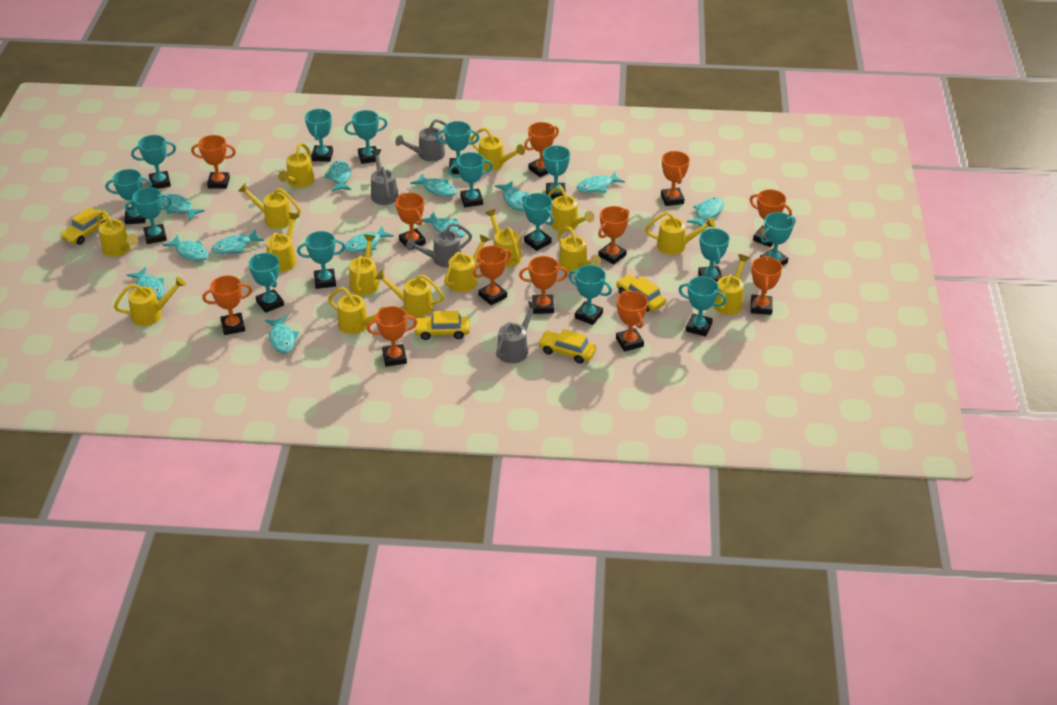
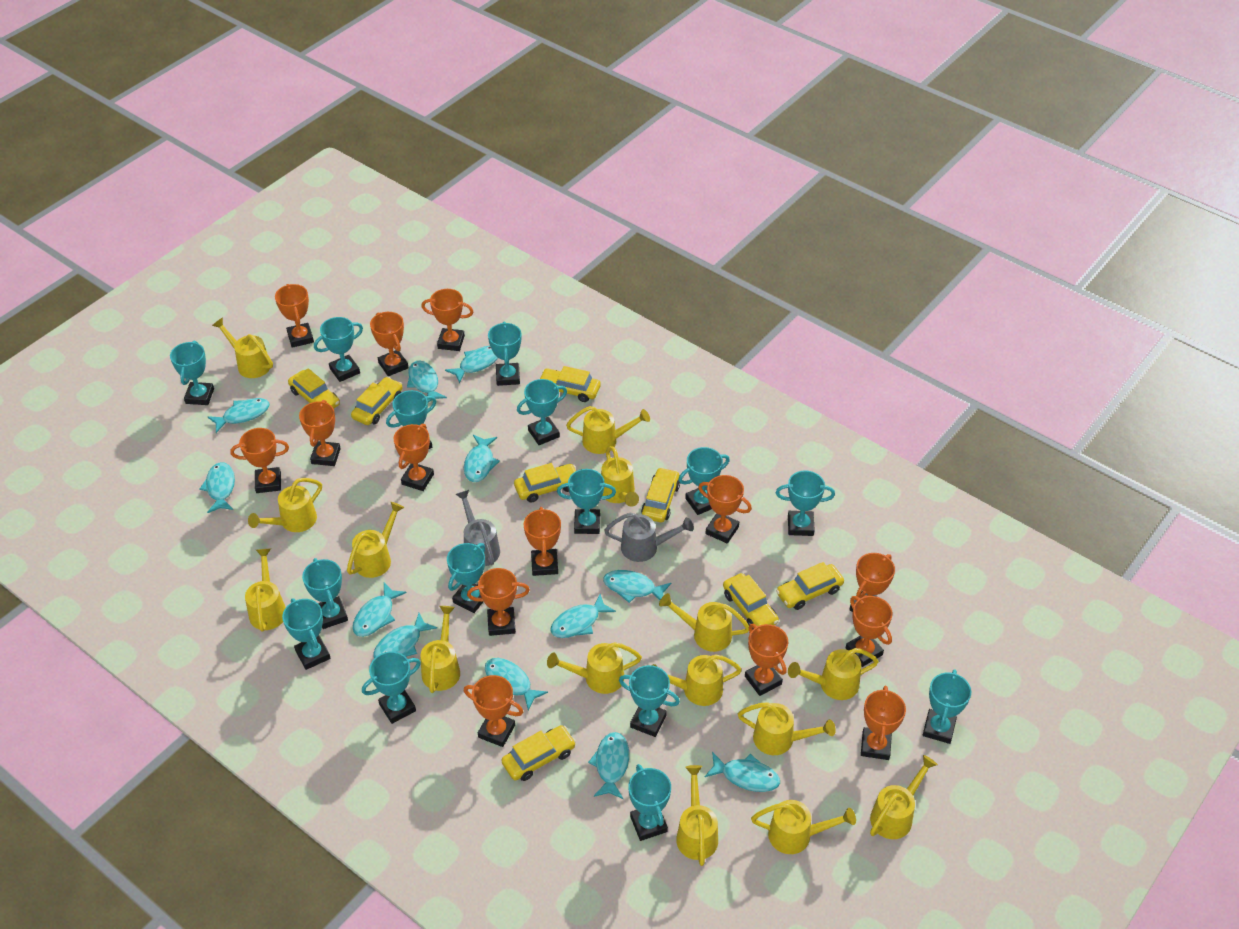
grey watering can: 4 -> 2
orange trophy: 12 -> 14
yellow car: 4 -> 8

